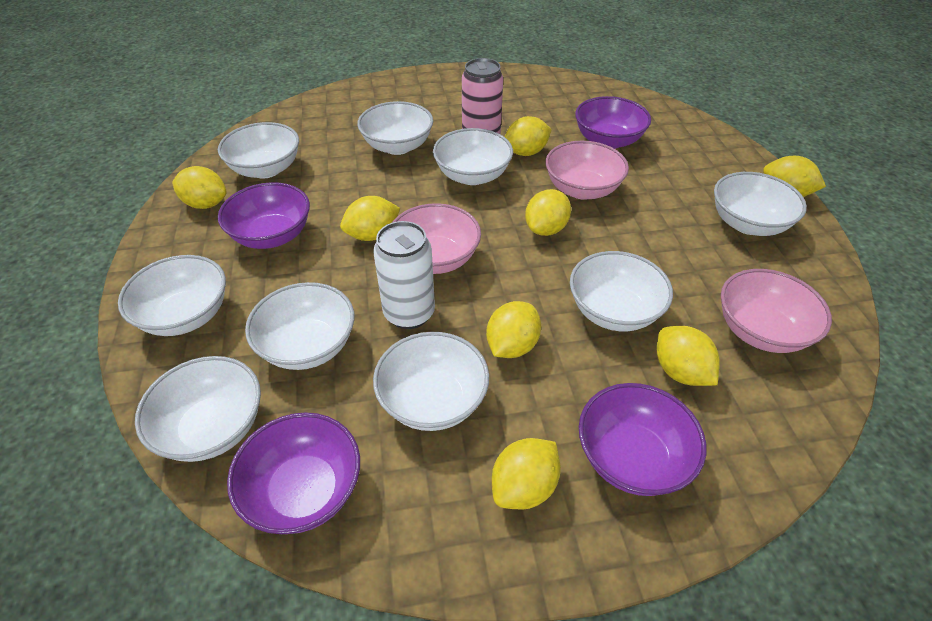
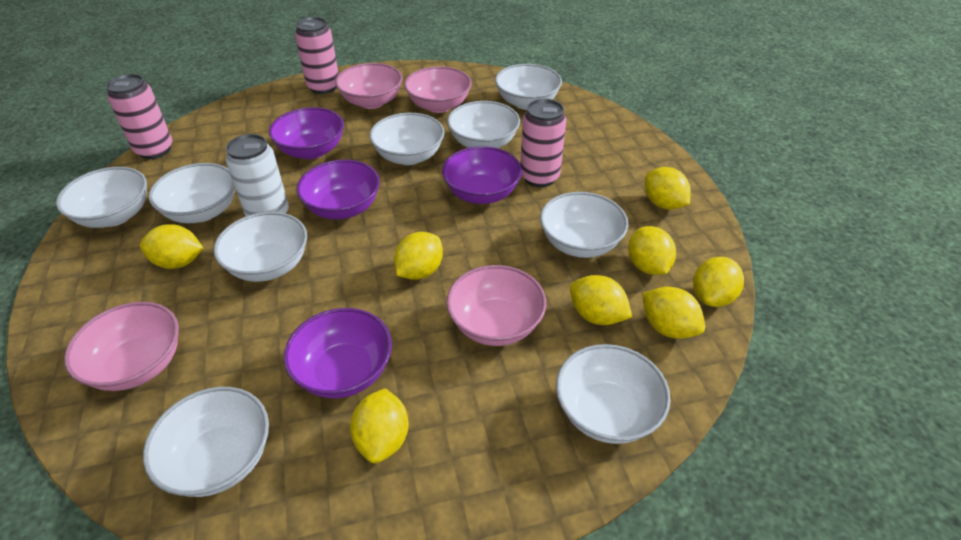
pink bowl: 3 -> 4
pink can: 1 -> 3

